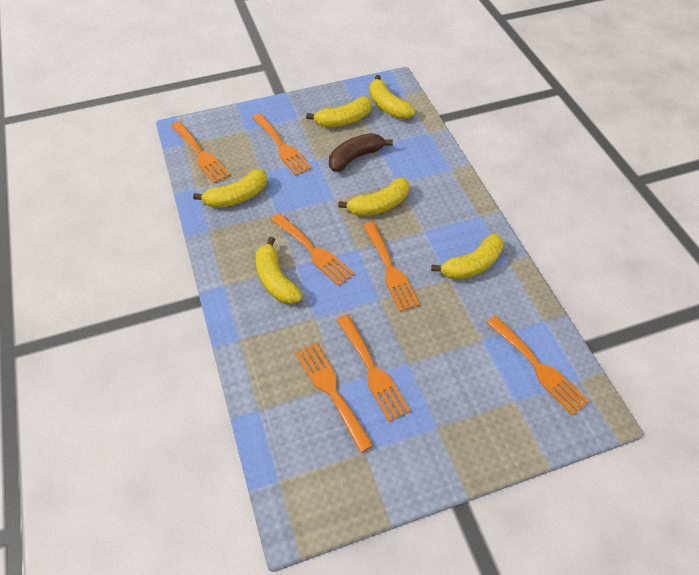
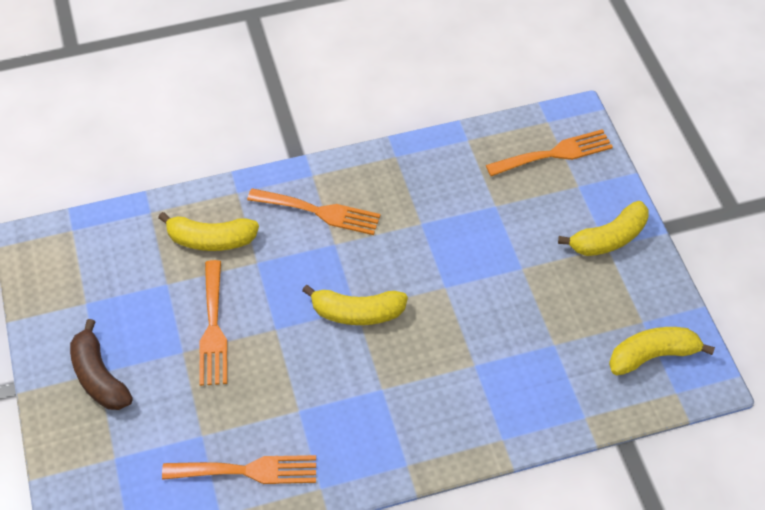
orange fork: 7 -> 4
yellow banana: 6 -> 4

